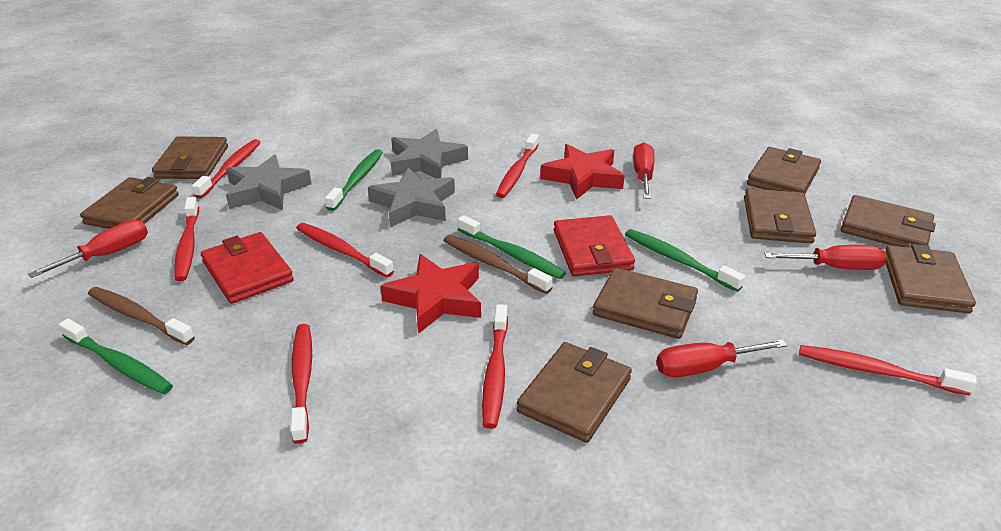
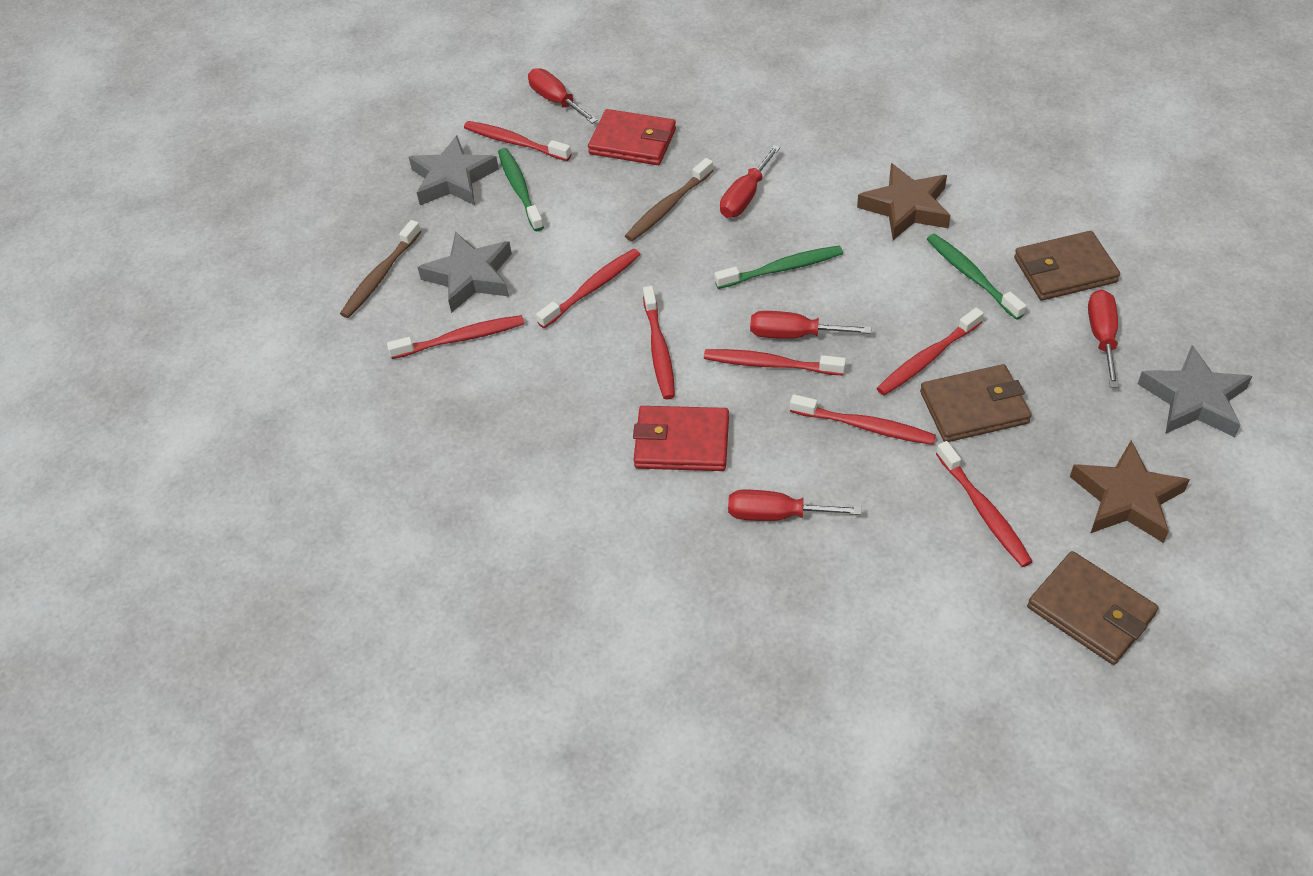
brown star: 0 -> 2
brown wallet: 8 -> 3
green toothbrush: 4 -> 3
red screwdriver: 4 -> 5
red star: 2 -> 0
red toothbrush: 7 -> 8

